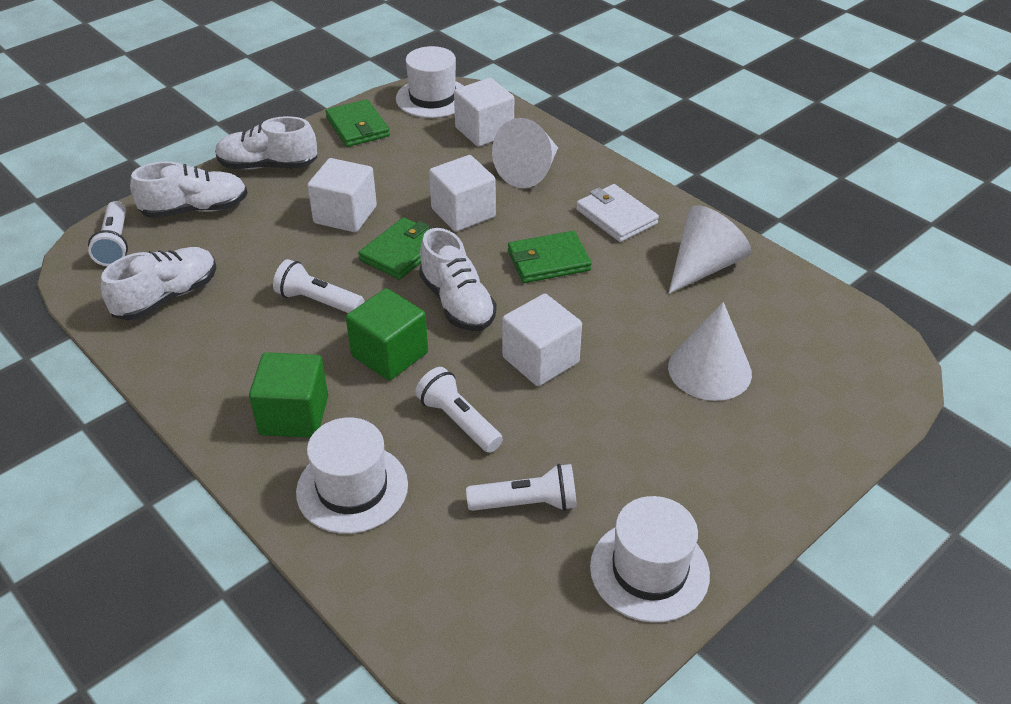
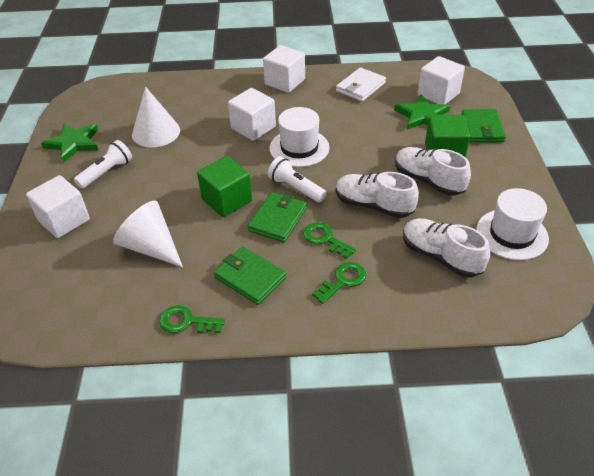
green key: 0 -> 3
green star: 0 -> 2
white cone: 3 -> 2
white flashlight: 4 -> 2
white hat: 3 -> 2
white shoe: 4 -> 3

